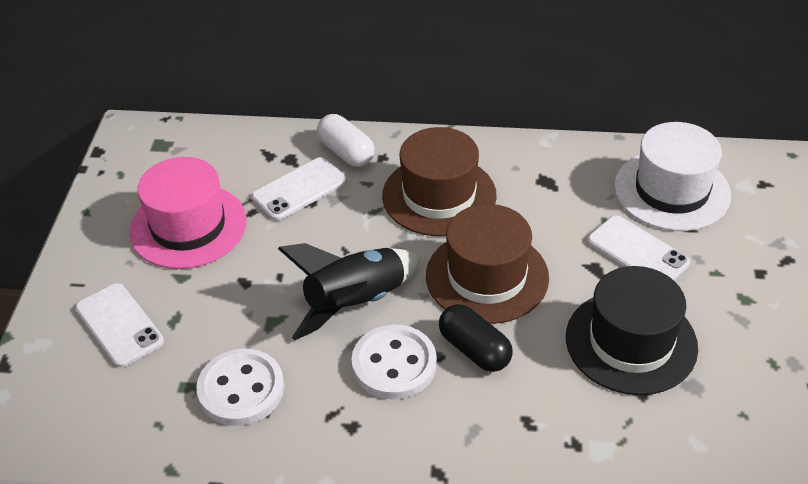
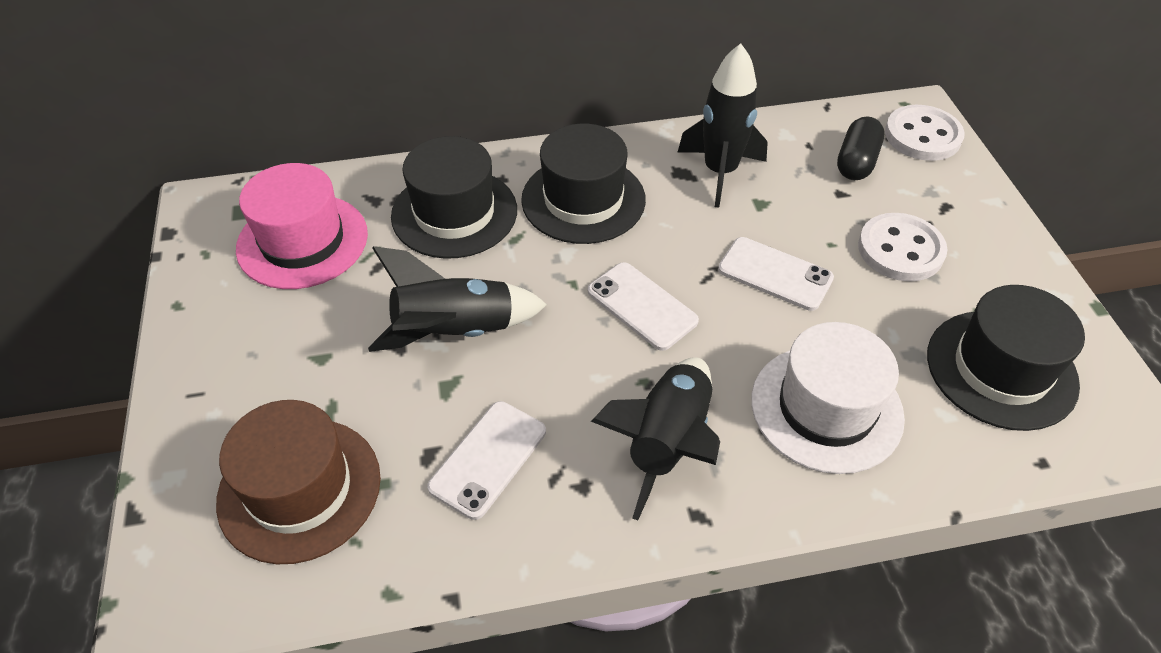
black hat: 1 -> 3
black rocket: 1 -> 3
brown hat: 2 -> 1
white capsule: 1 -> 0

